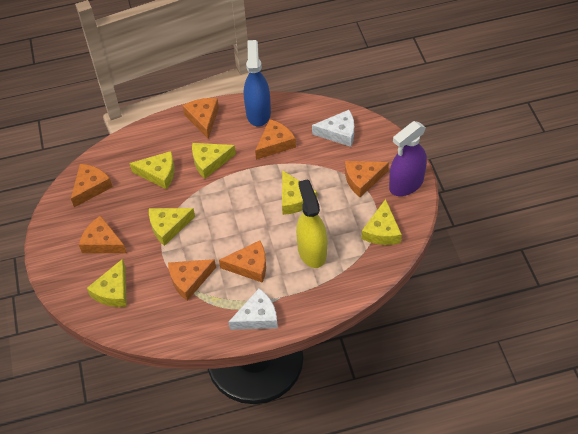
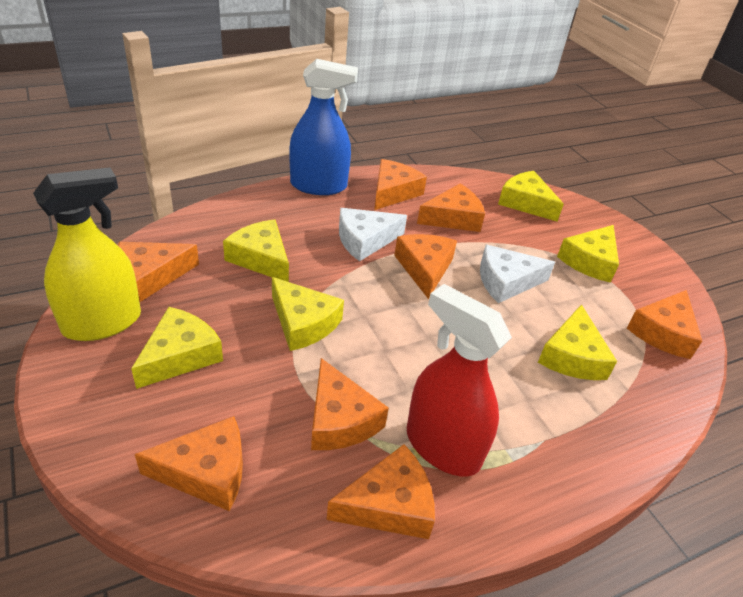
orange cheese: 7 -> 8
purple spray bottle: 1 -> 0
red spray bottle: 0 -> 1

